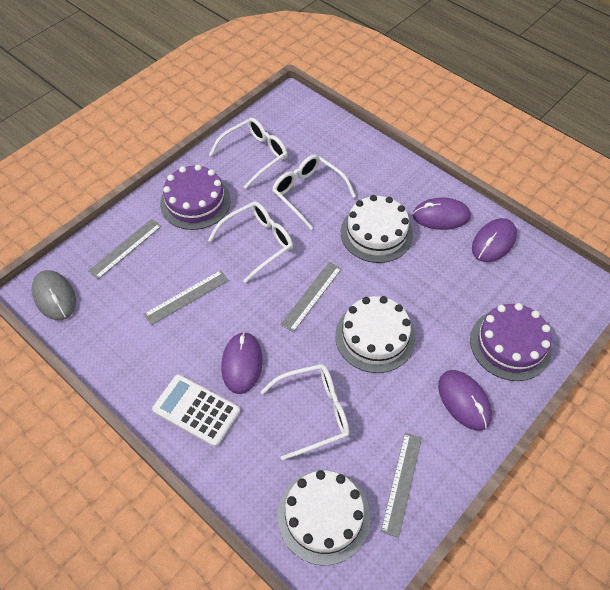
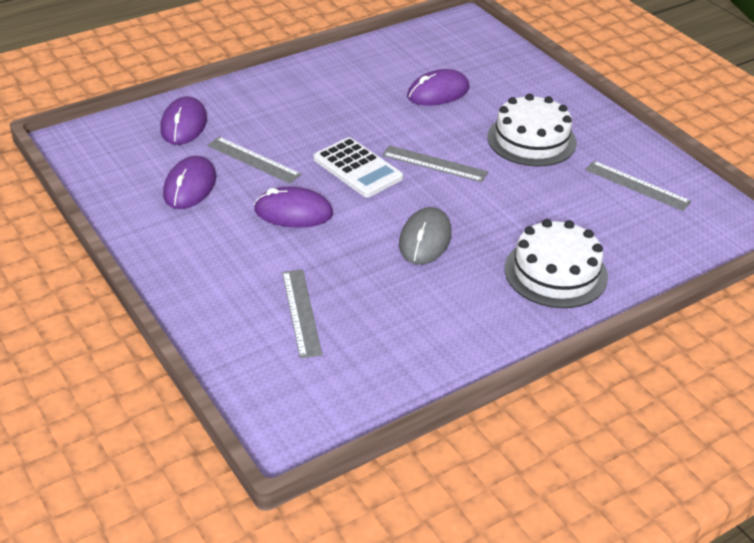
purple cake: 2 -> 0
white cake: 3 -> 2
white glasses: 4 -> 0

